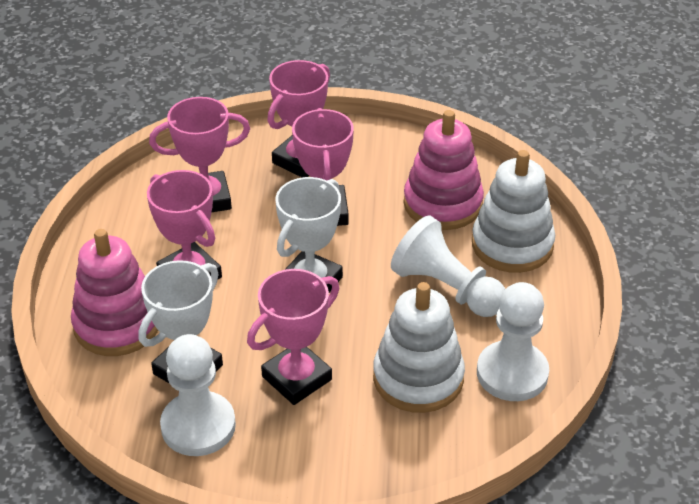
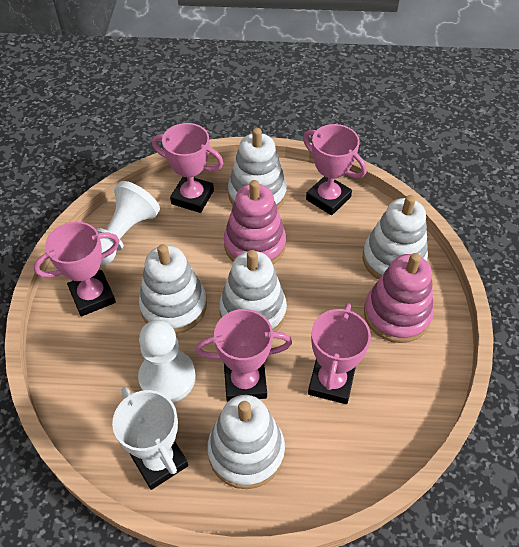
white pawn: 3 -> 2
white stacking toy: 2 -> 5
white trophy: 2 -> 1

